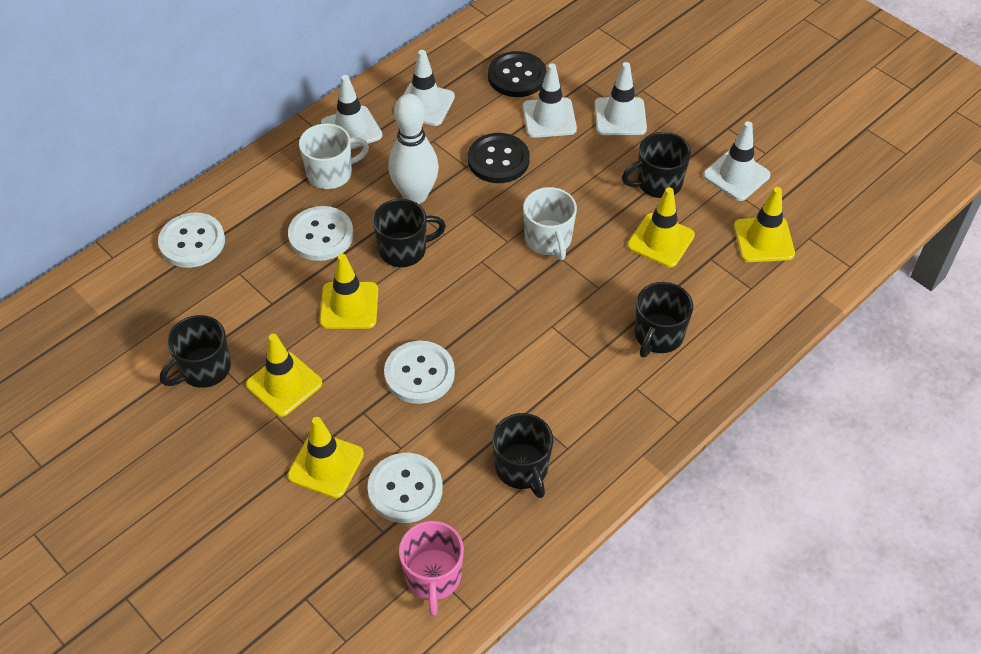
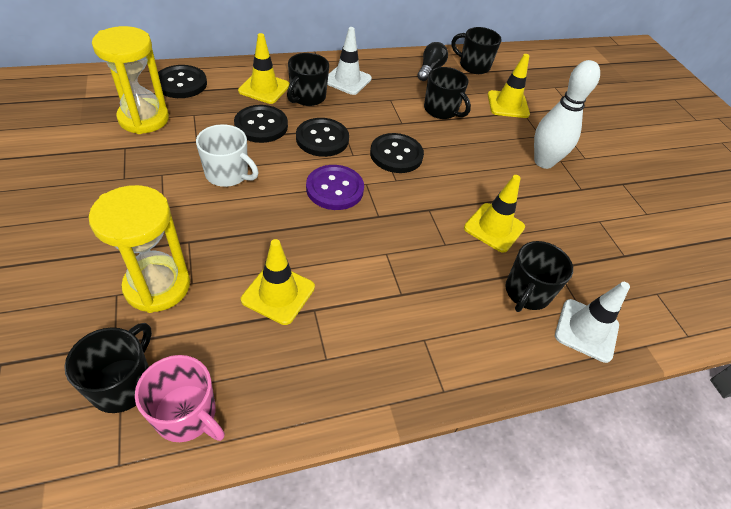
black button: 2 -> 4
black light bulb: 0 -> 1
purple button: 0 -> 1
white button: 4 -> 0
white mug: 2 -> 1
white traffic cone: 5 -> 2
yellow hourglass: 0 -> 2
yellow traffic cone: 5 -> 4

